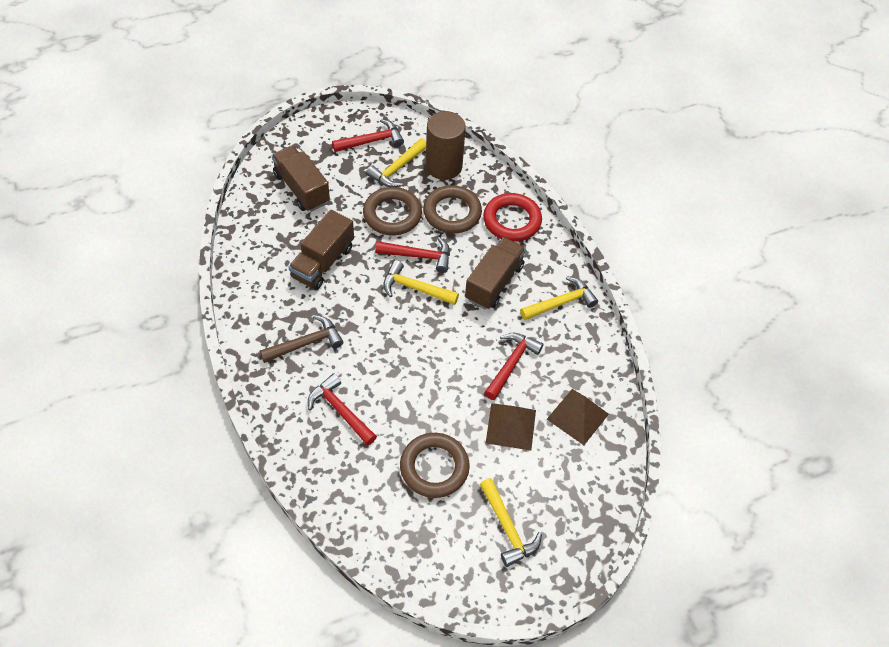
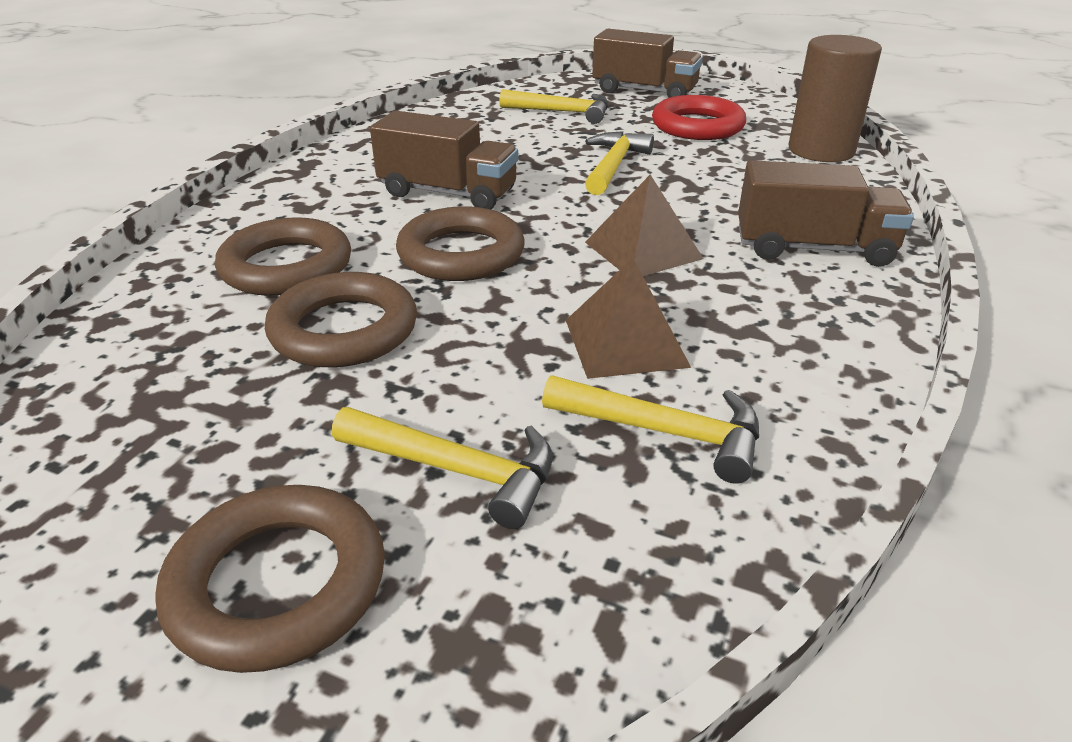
brown hammer: 1 -> 0
brown ring: 3 -> 4
red hammer: 4 -> 0

